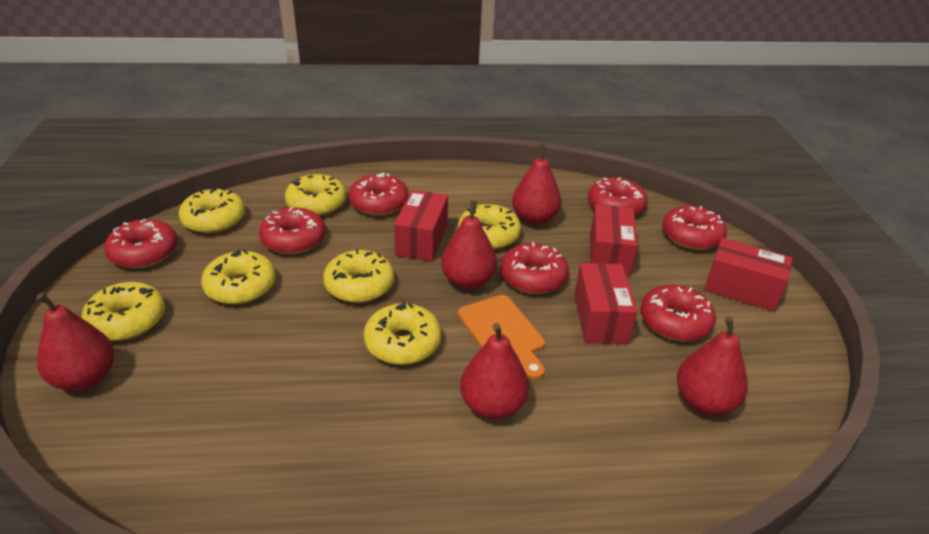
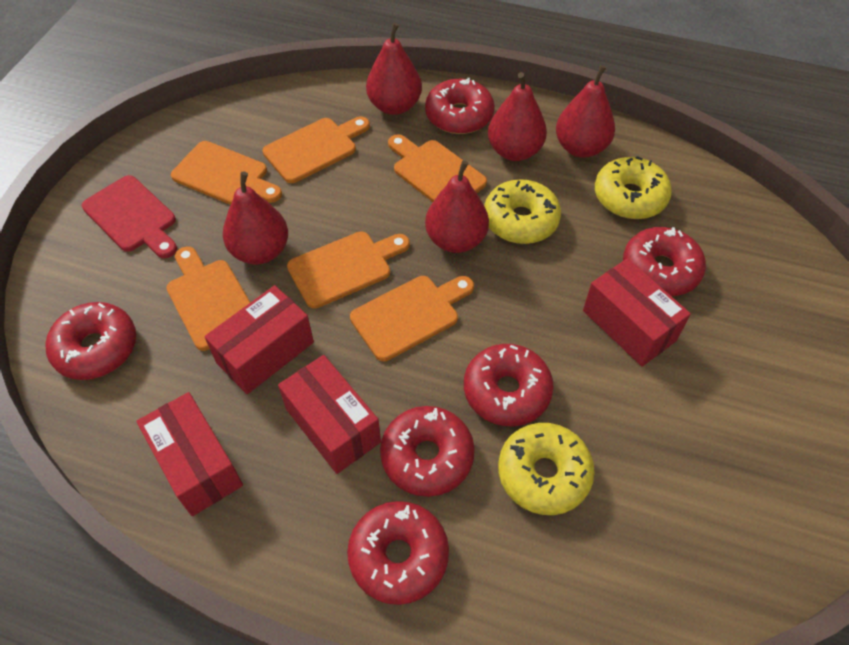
orange cutting board: 1 -> 6
red cutting board: 0 -> 1
red donut: 7 -> 6
yellow donut: 7 -> 3

